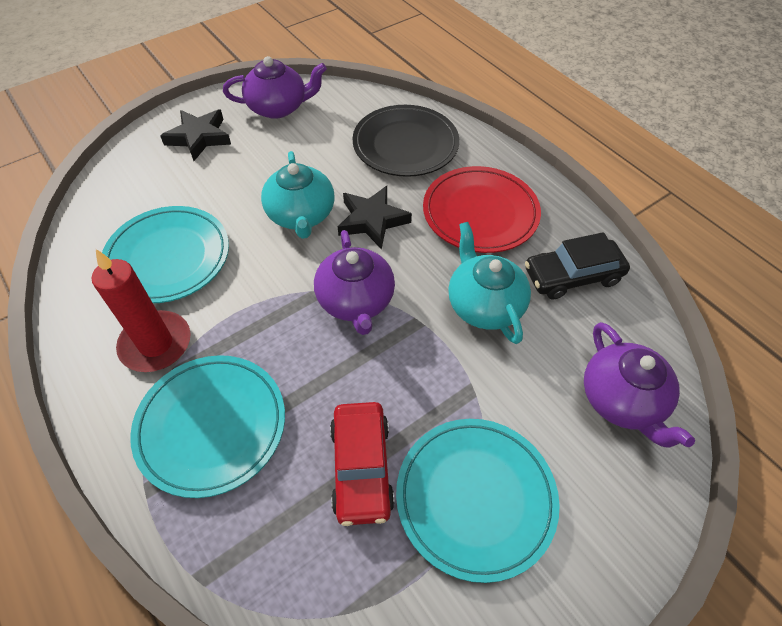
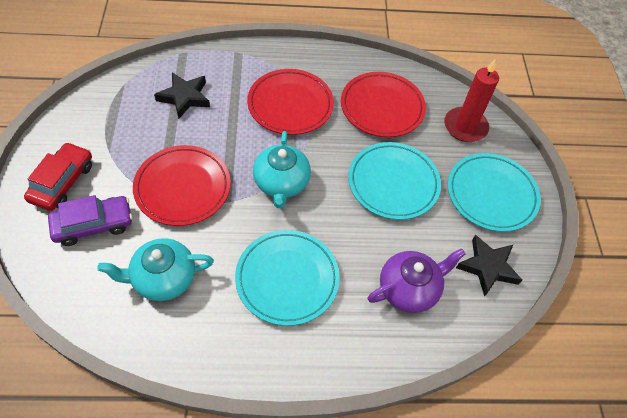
black car: 1 -> 0
black plate: 1 -> 0
purple car: 0 -> 1
purple teapot: 3 -> 1
red plate: 1 -> 3

